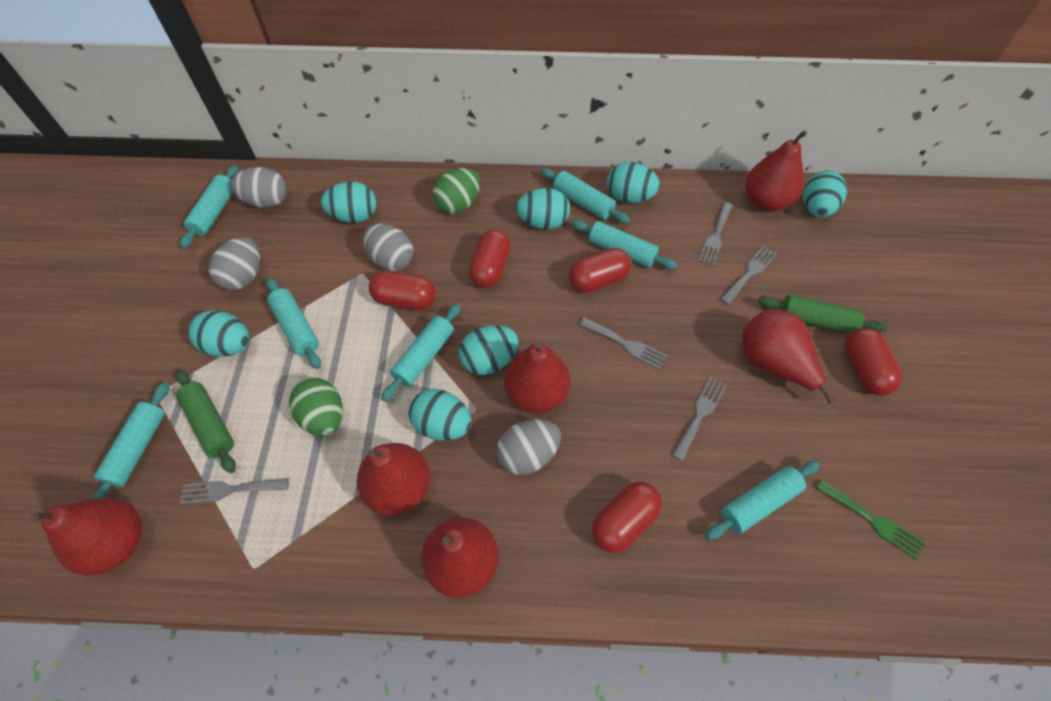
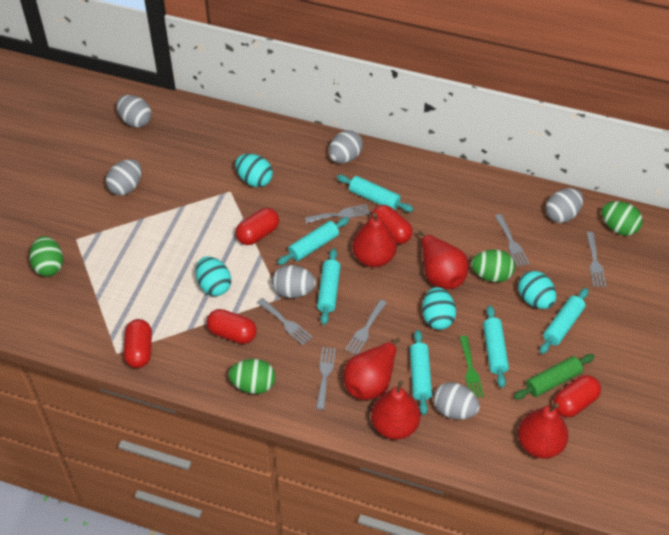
green egg: 2 -> 4
green rolling pin: 2 -> 1
grey egg: 4 -> 6
grey fork: 5 -> 6
red pear: 6 -> 5
turquoise egg: 7 -> 4
turquoise rolling pin: 7 -> 6

